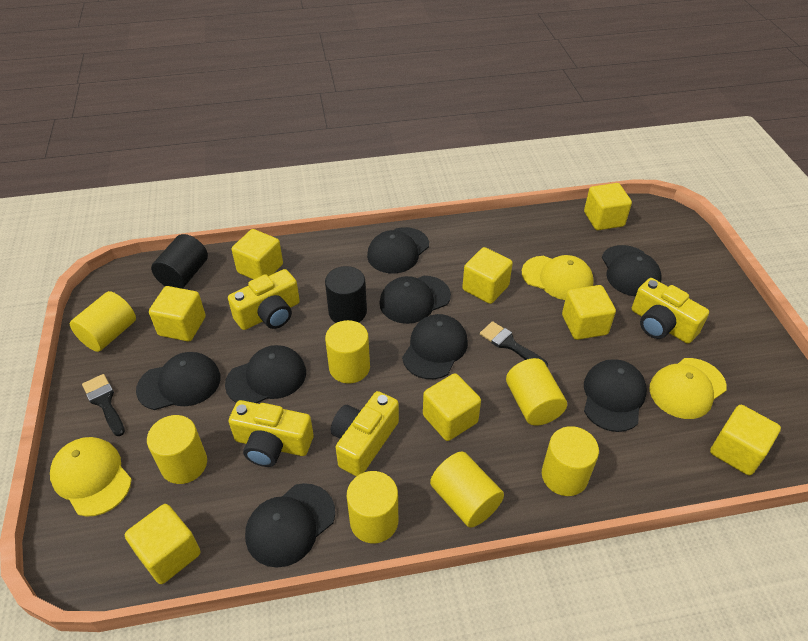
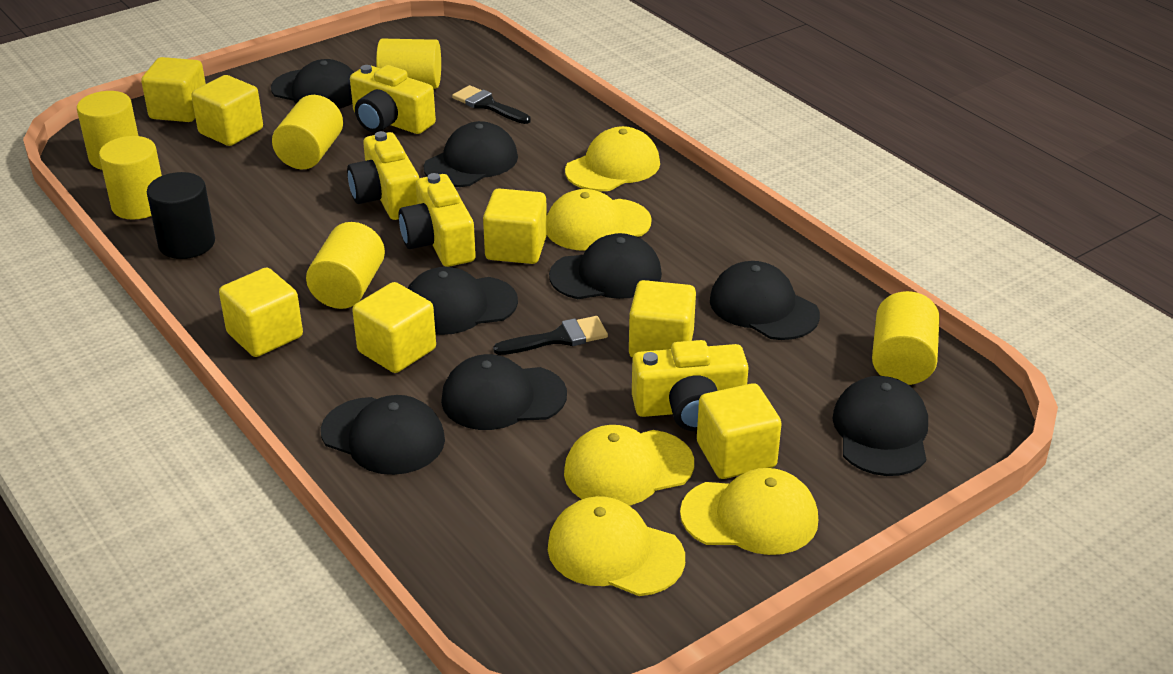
black cylinder: 2 -> 1
yellow cap: 3 -> 5
yellow cube: 8 -> 7
yellow cylinder: 7 -> 6

